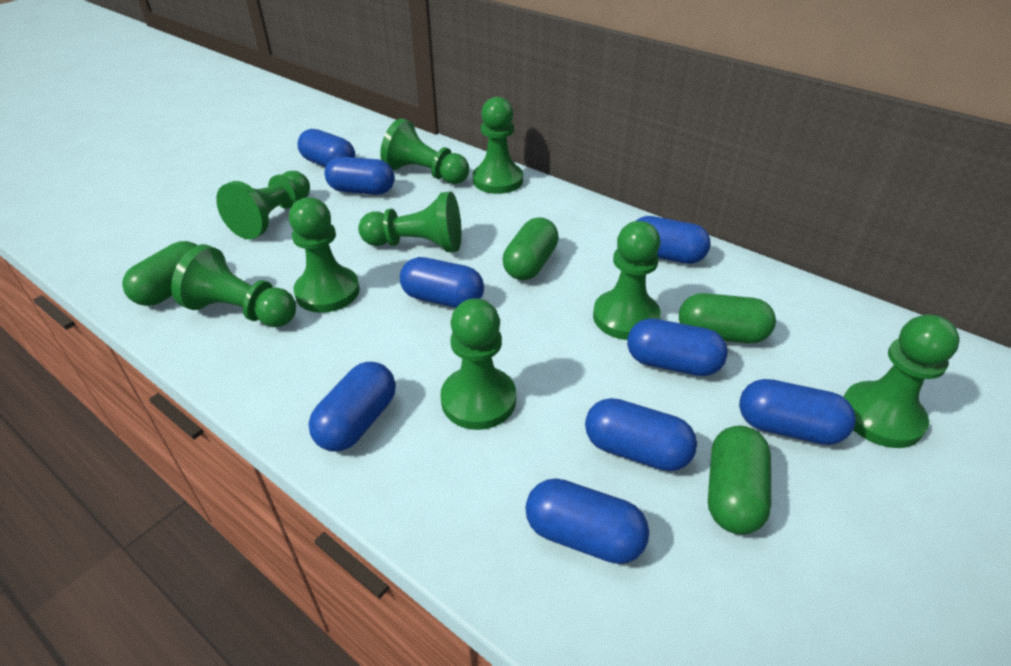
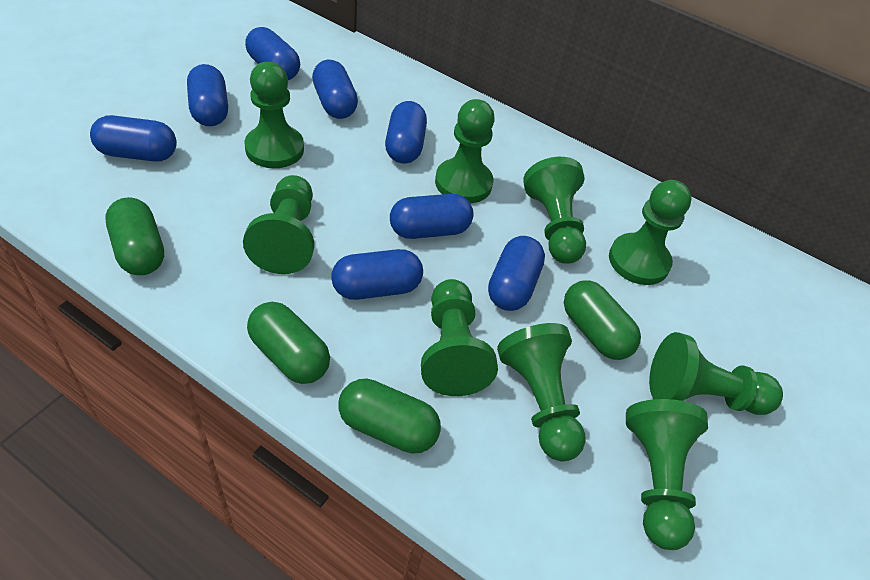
blue capsule: 9 -> 8

